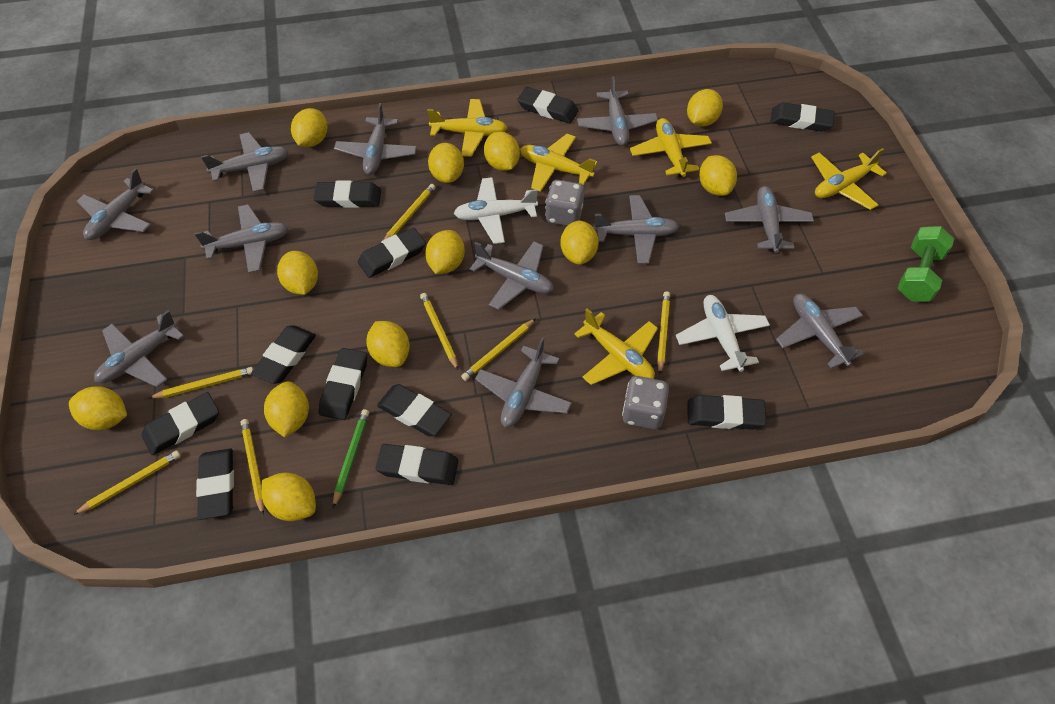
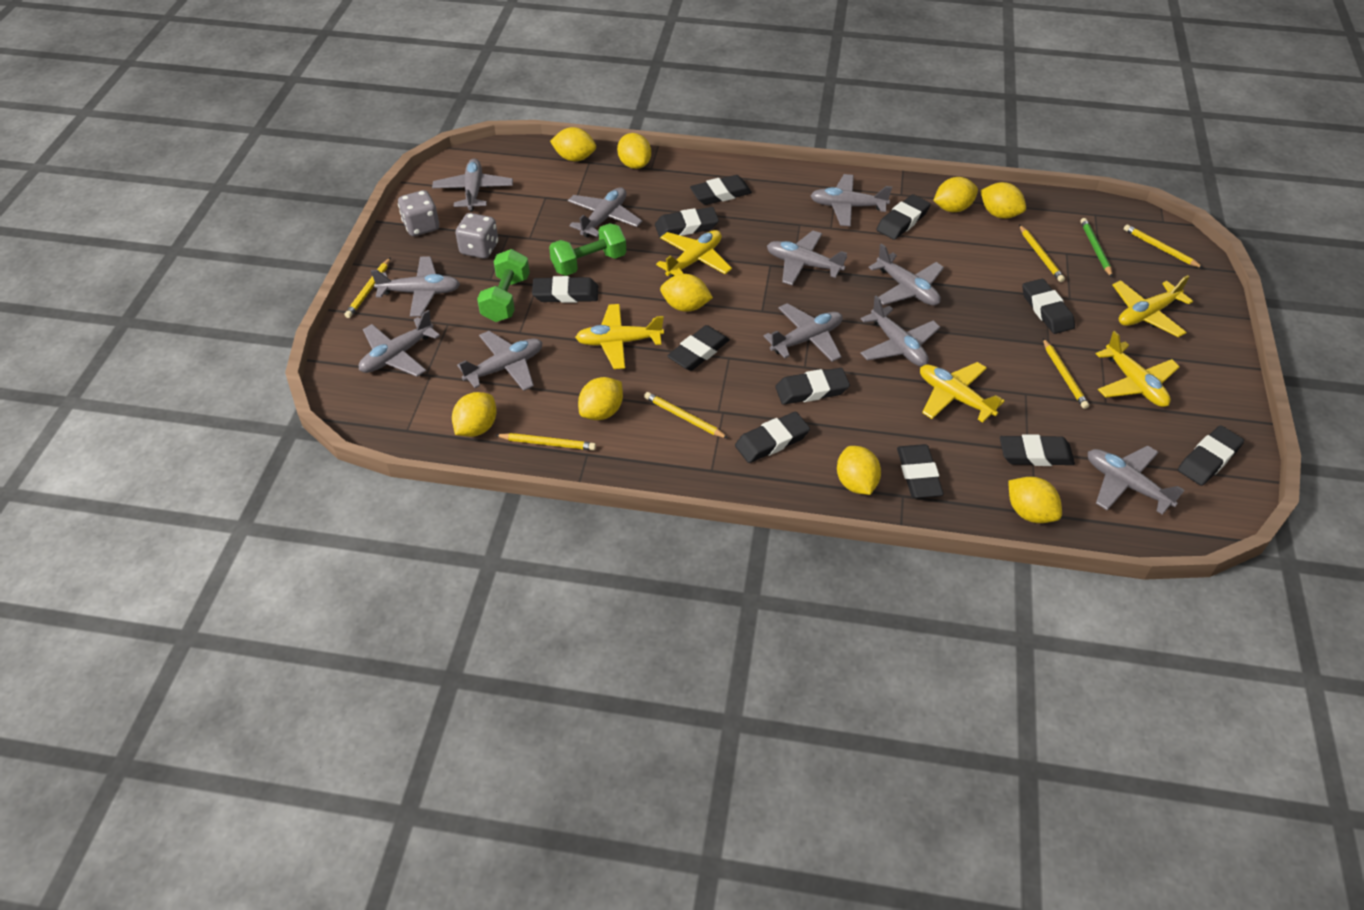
green dumbbell: 1 -> 2
white plane: 2 -> 0
yellow lemon: 12 -> 9
yellow pencil: 7 -> 6

